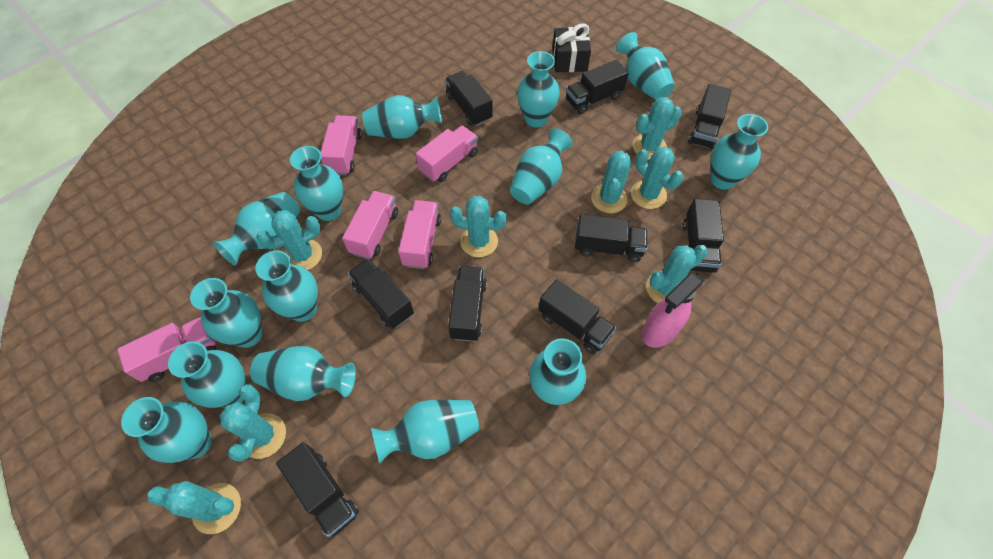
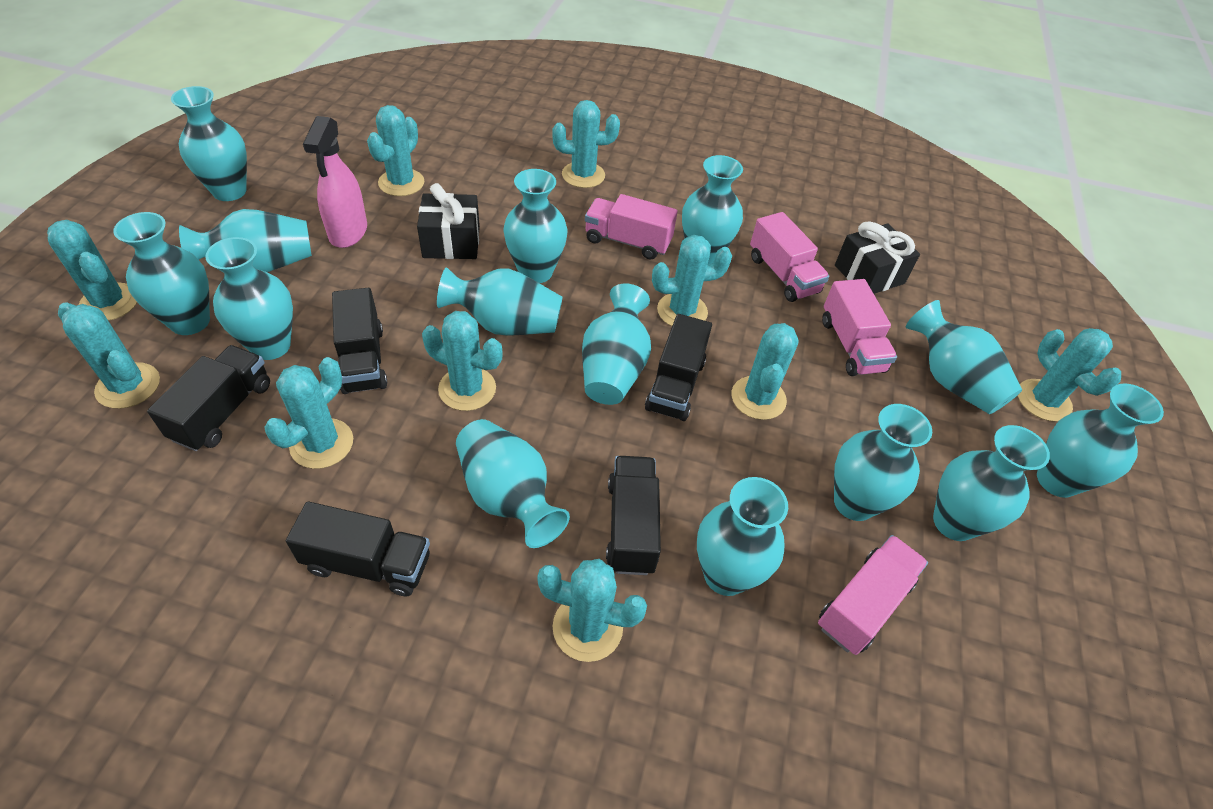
black gift: 1 -> 2
black truck: 9 -> 5
pink truck: 5 -> 4
turquoise cactus: 8 -> 10

